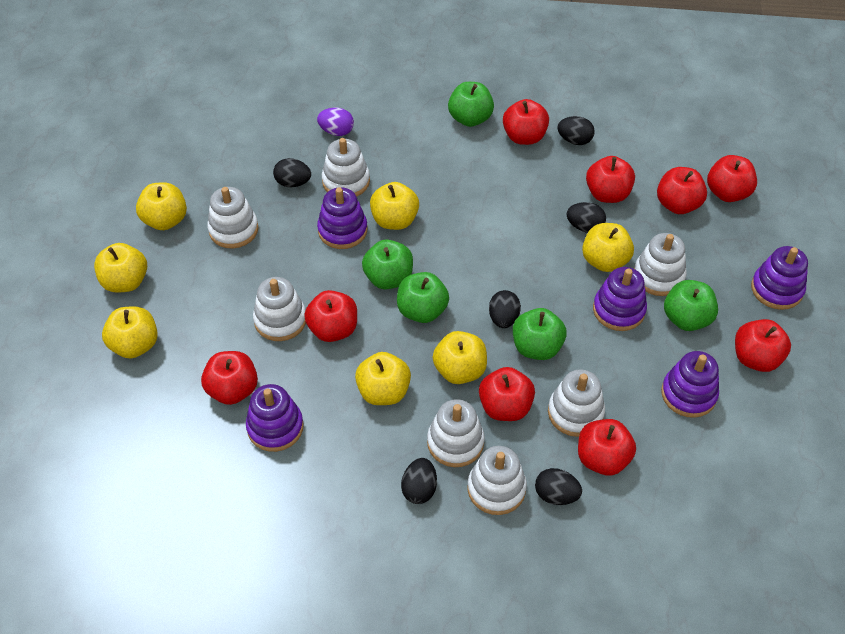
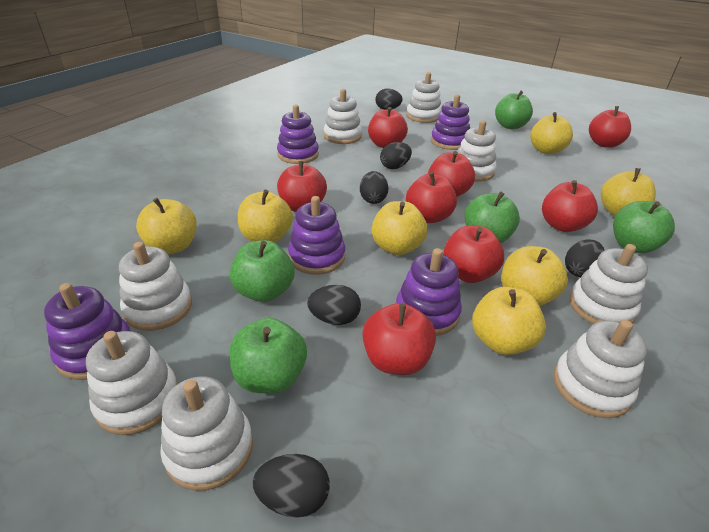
purple egg: 1 -> 0
red apple: 9 -> 8
white stacking toy: 7 -> 8

